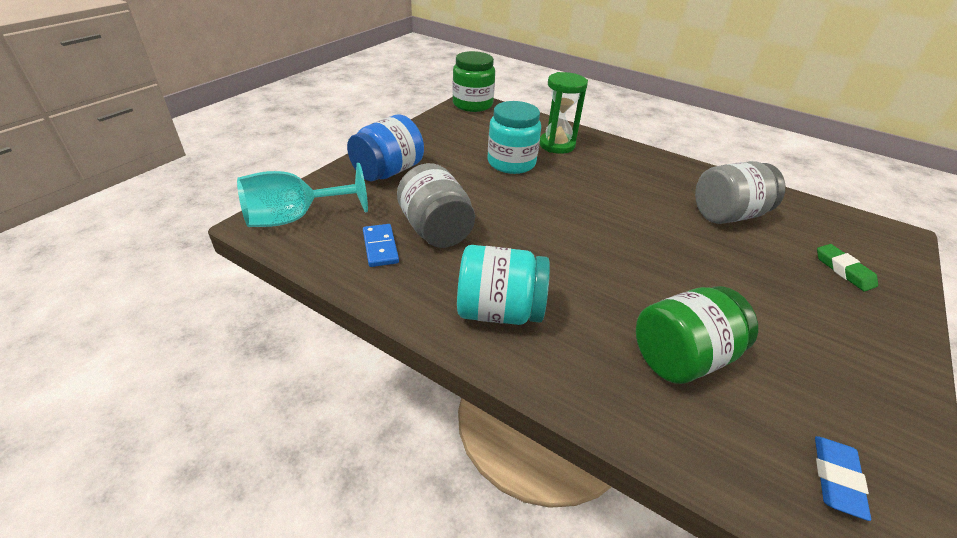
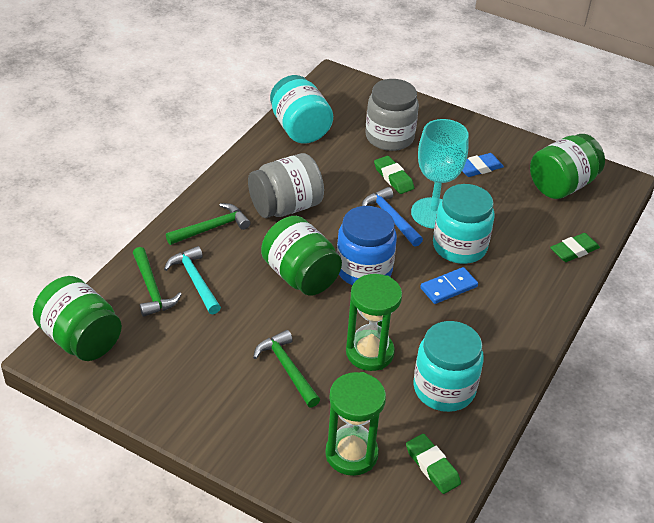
blue hammer: 0 -> 1
green eraser: 1 -> 3
green hammer: 0 -> 3
green hourglass: 1 -> 2
green jar: 2 -> 3
turquoise hammer: 0 -> 1
turquoise jar: 2 -> 3

